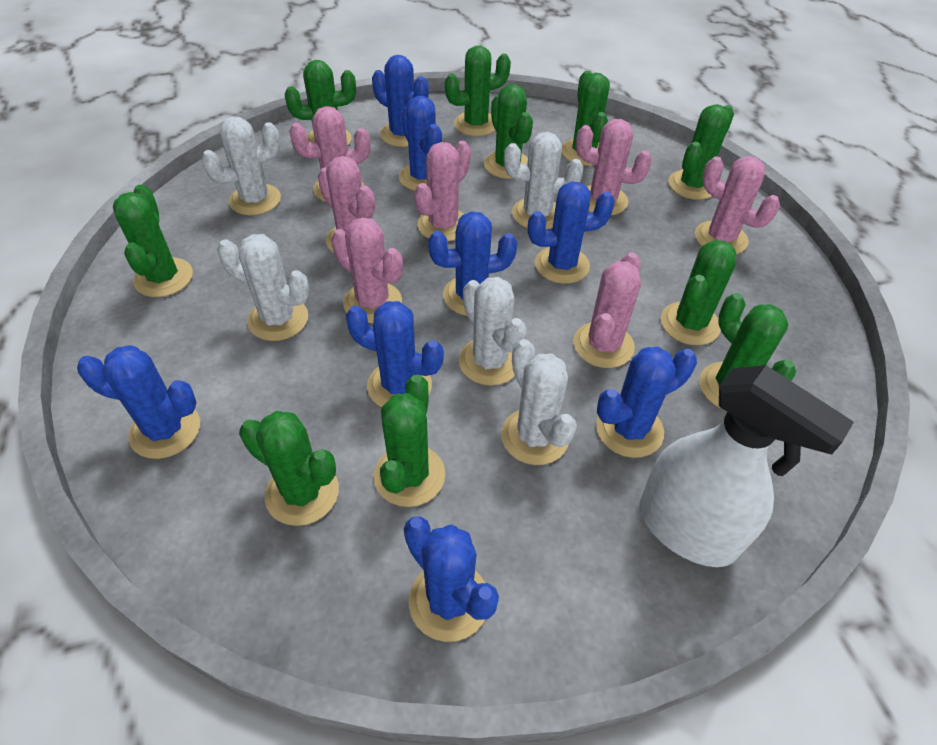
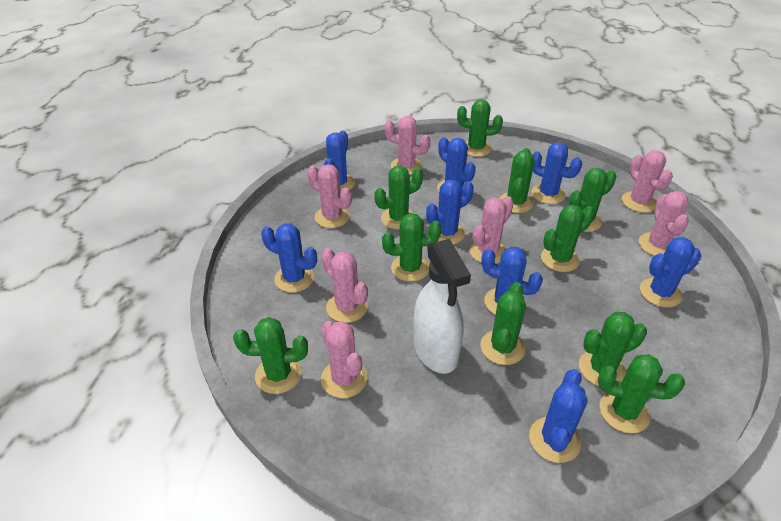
white cactus: 5 -> 0

